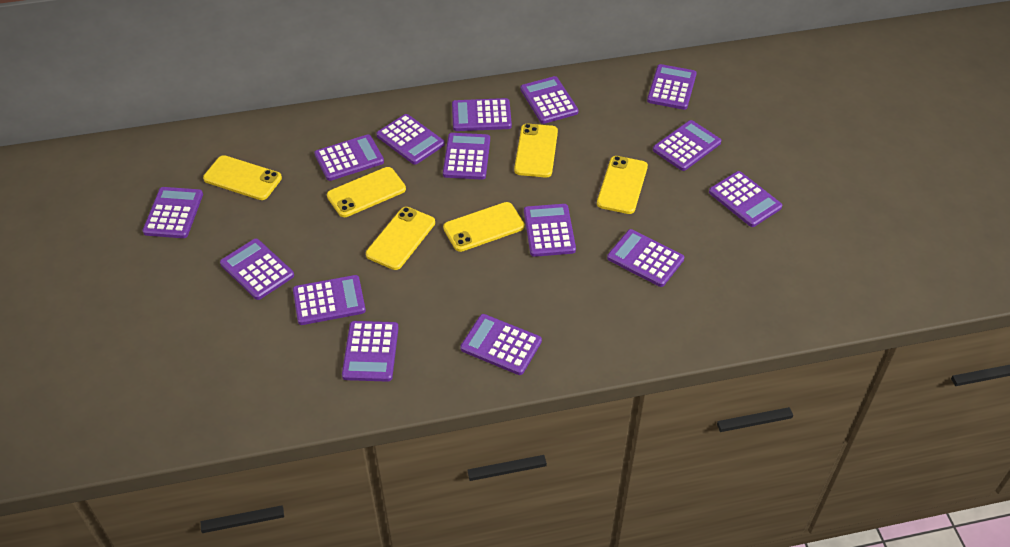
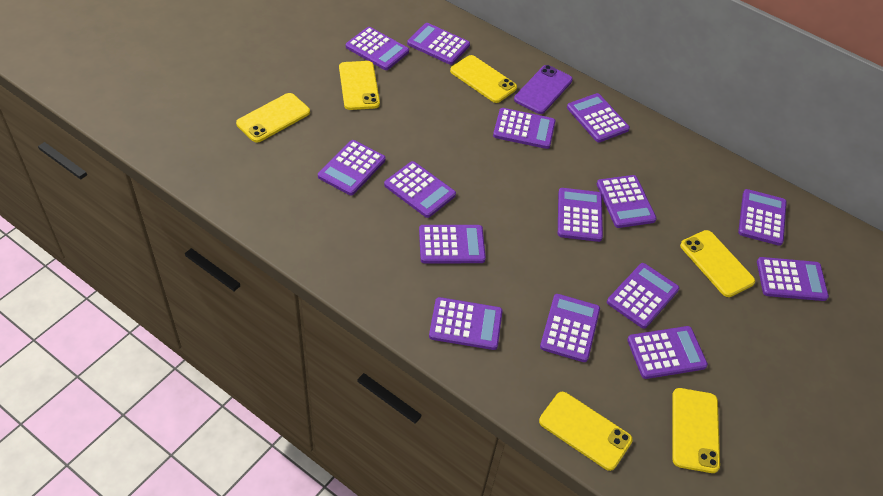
purple phone: 0 -> 1

